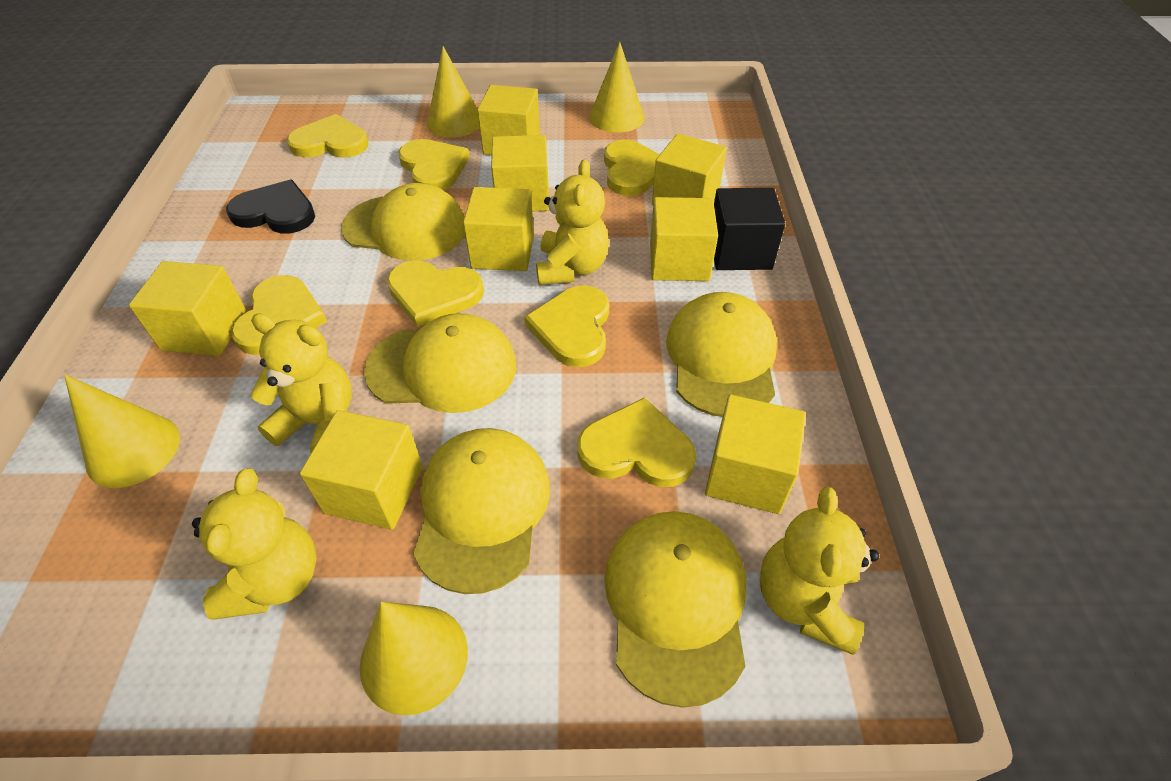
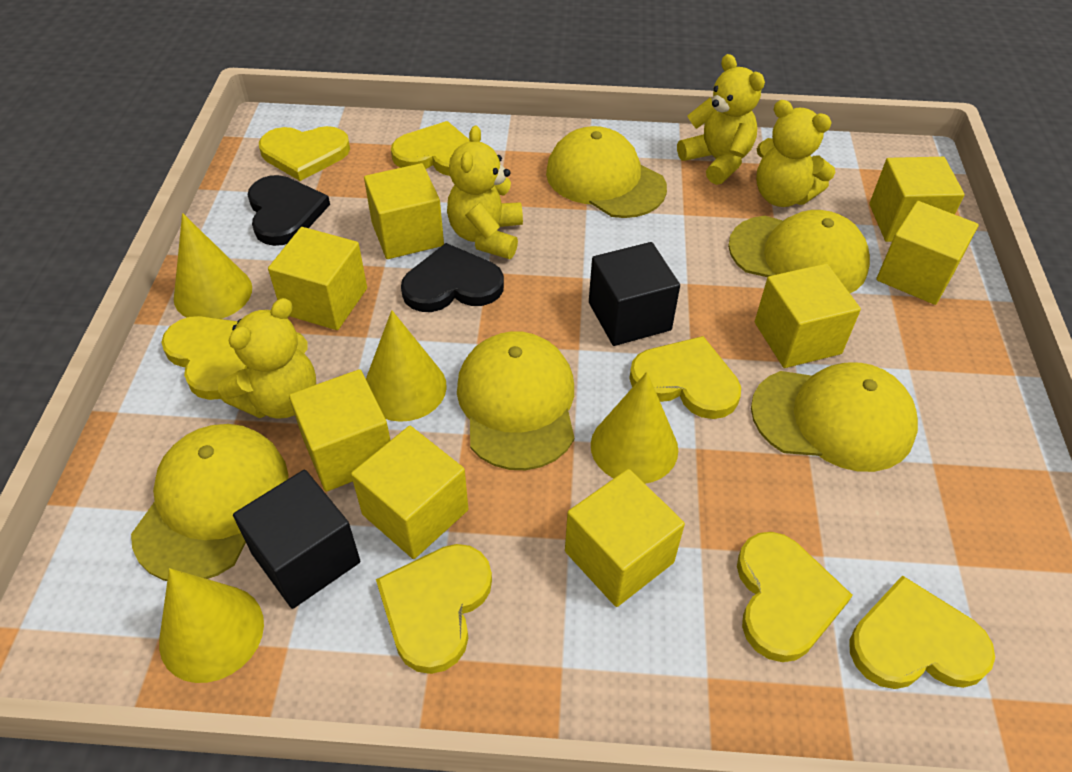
black cube: 1 -> 2
black heart: 1 -> 2

